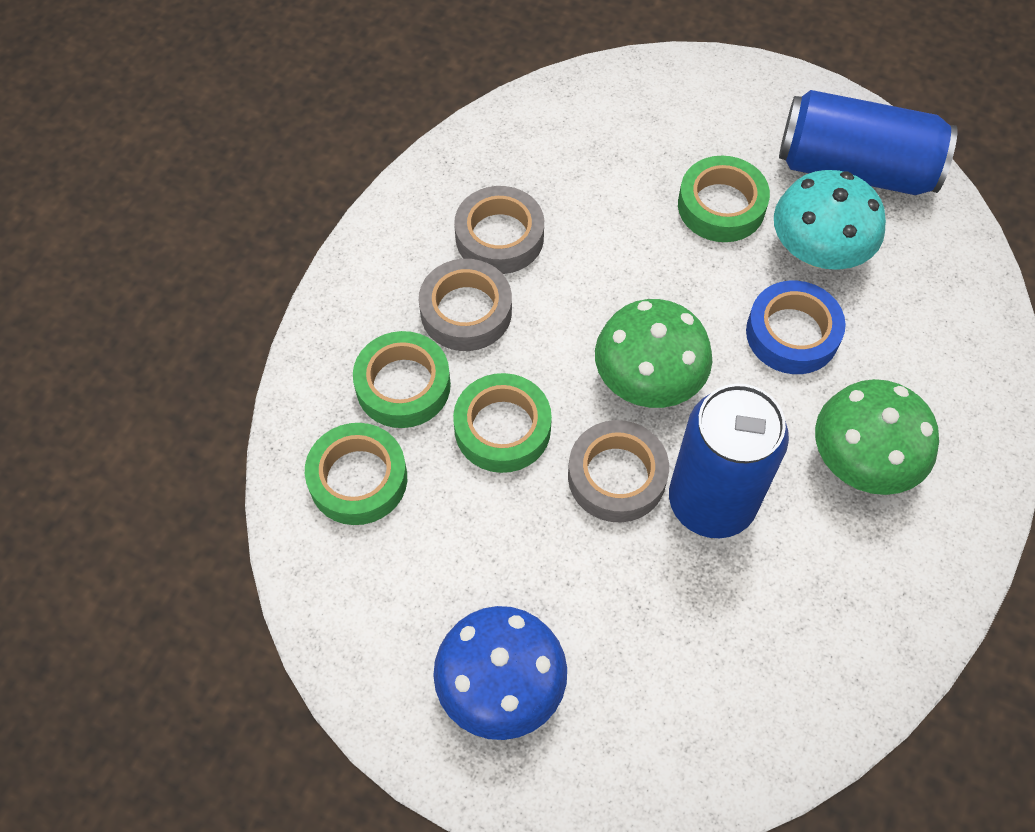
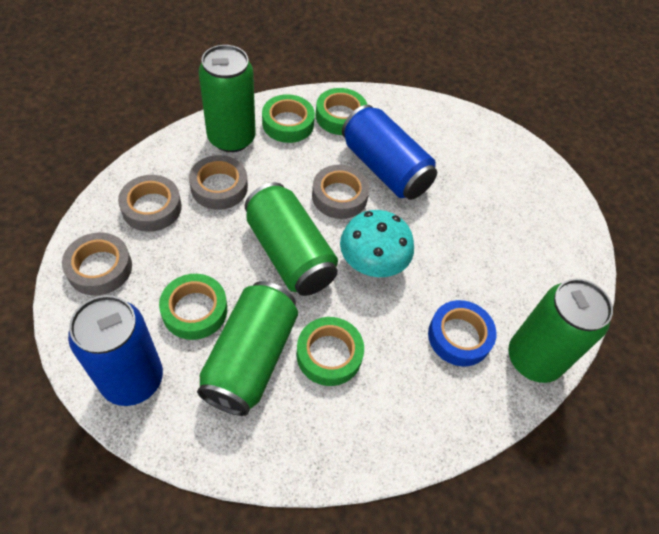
blue mushroom: 1 -> 0
green can: 0 -> 4
green mushroom: 2 -> 0
grey tape: 3 -> 4

